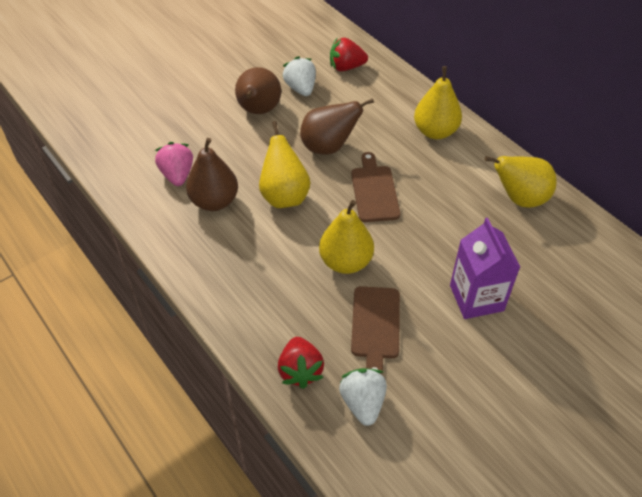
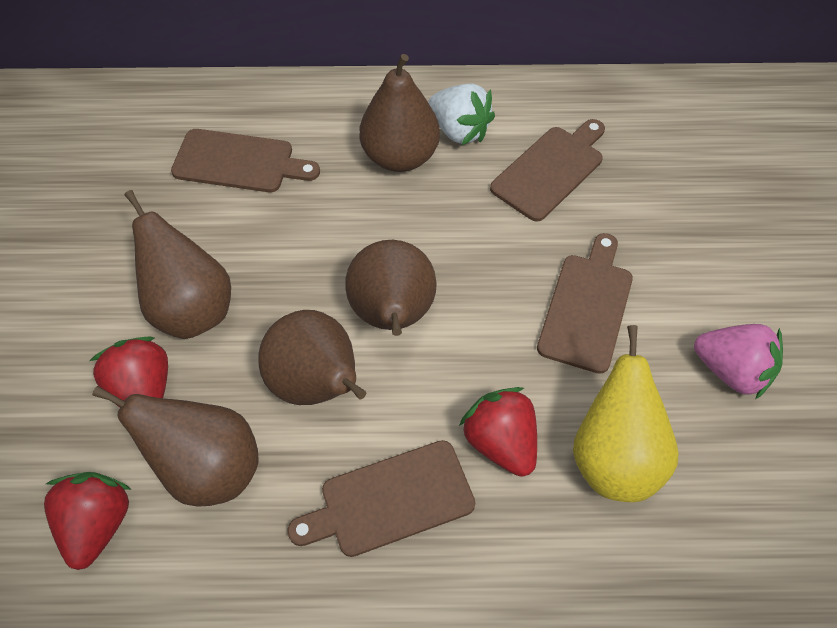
brown cutting board: 2 -> 4
brown pear: 3 -> 5
purple carton: 1 -> 0
red strawberry: 2 -> 3
white strawberry: 2 -> 1
yellow pear: 4 -> 1

